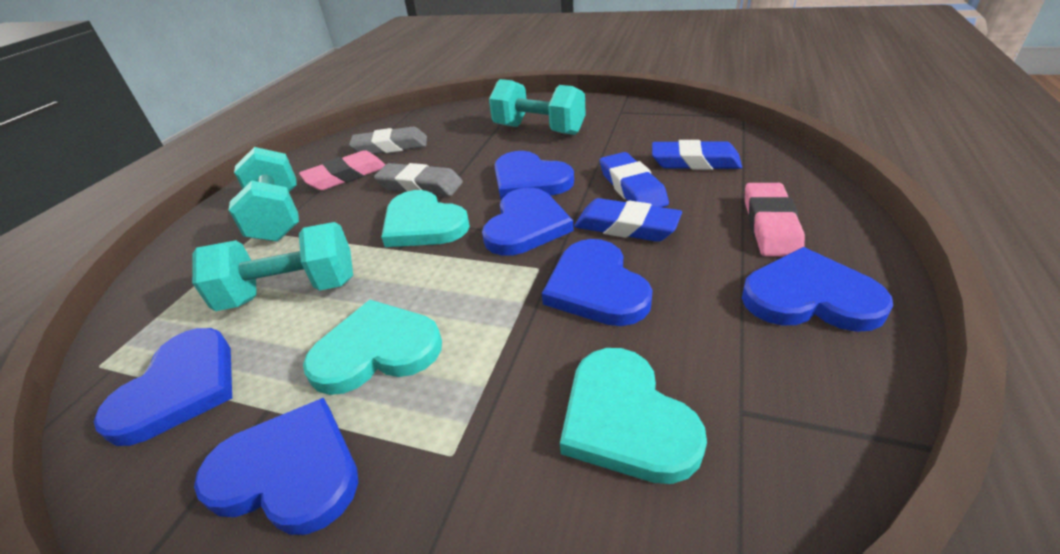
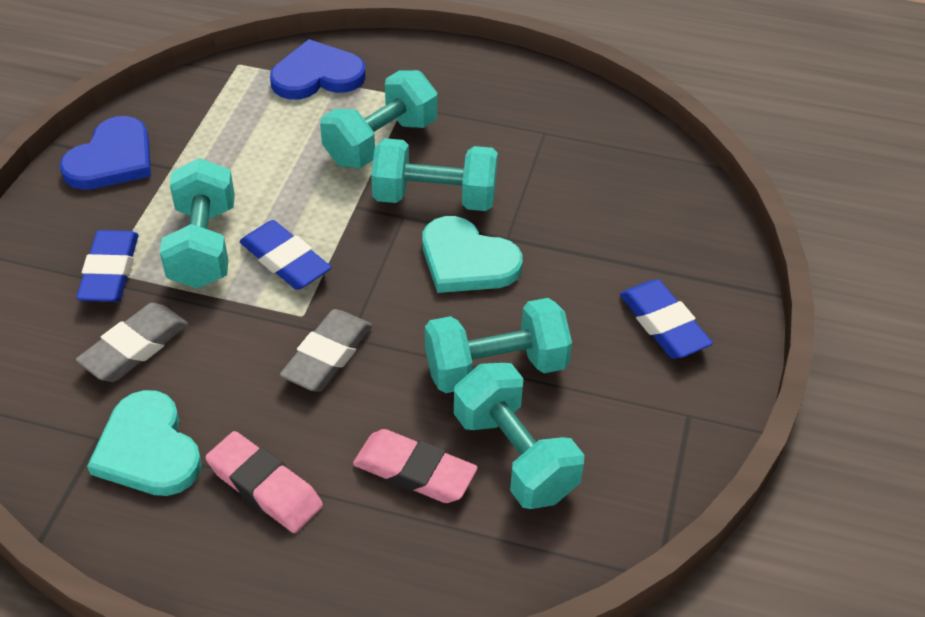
blue heart: 6 -> 2
turquoise dumbbell: 3 -> 5
turquoise heart: 3 -> 2

